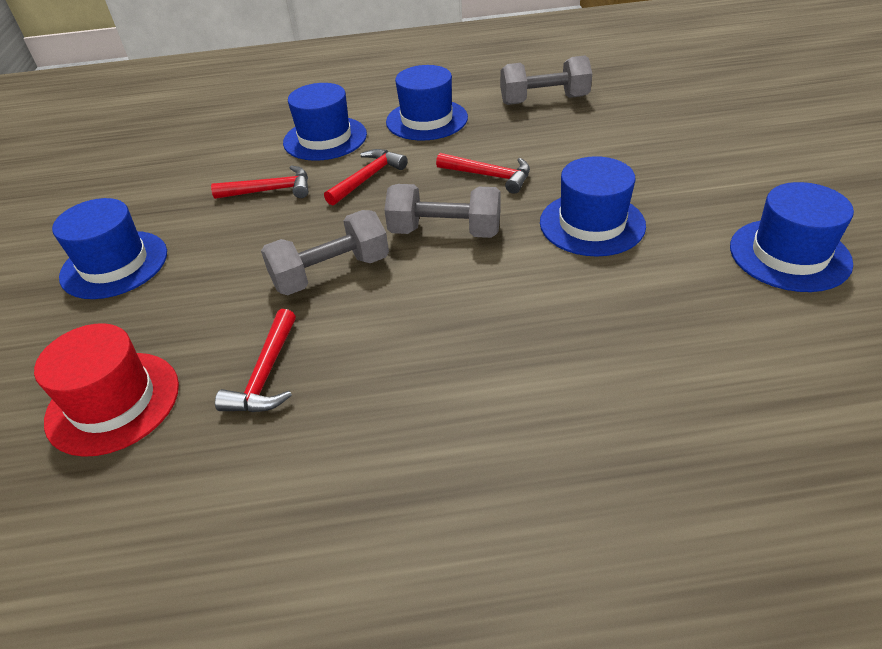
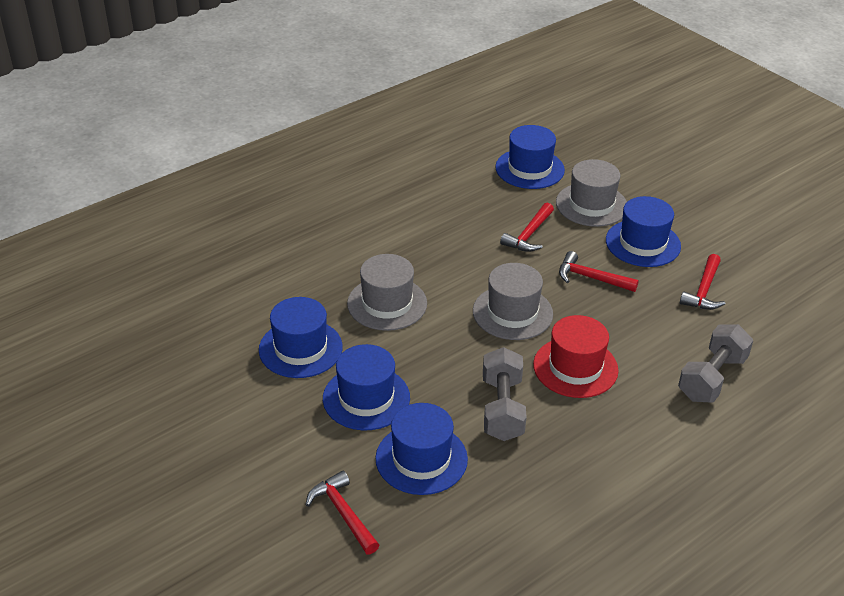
grey dumbbell: 3 -> 2
grey hat: 0 -> 3

